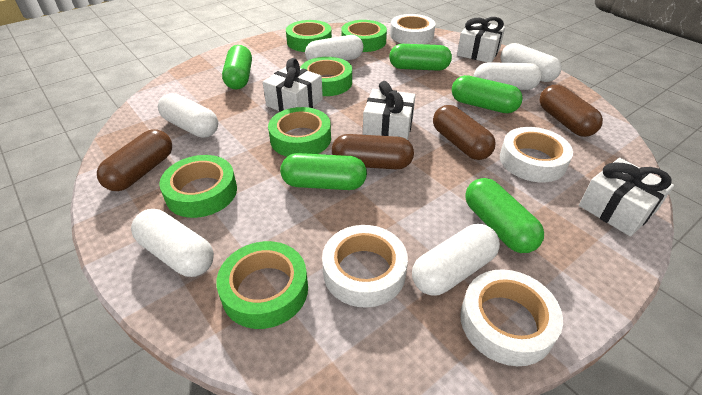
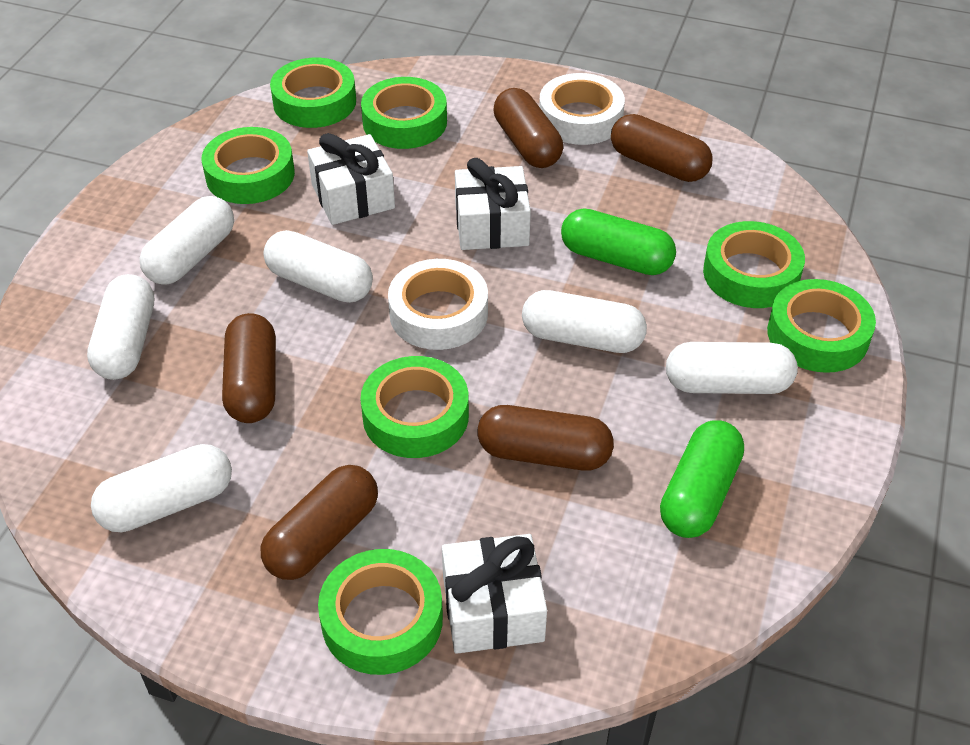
brown capsule: 4 -> 5
green capsule: 5 -> 2
green tape: 6 -> 7
white gift: 4 -> 3
white tape: 4 -> 2

